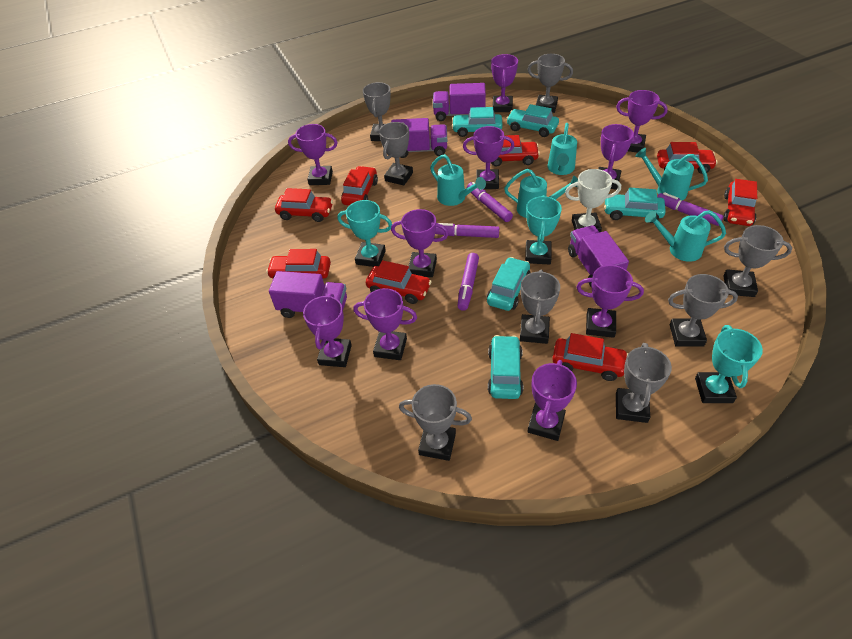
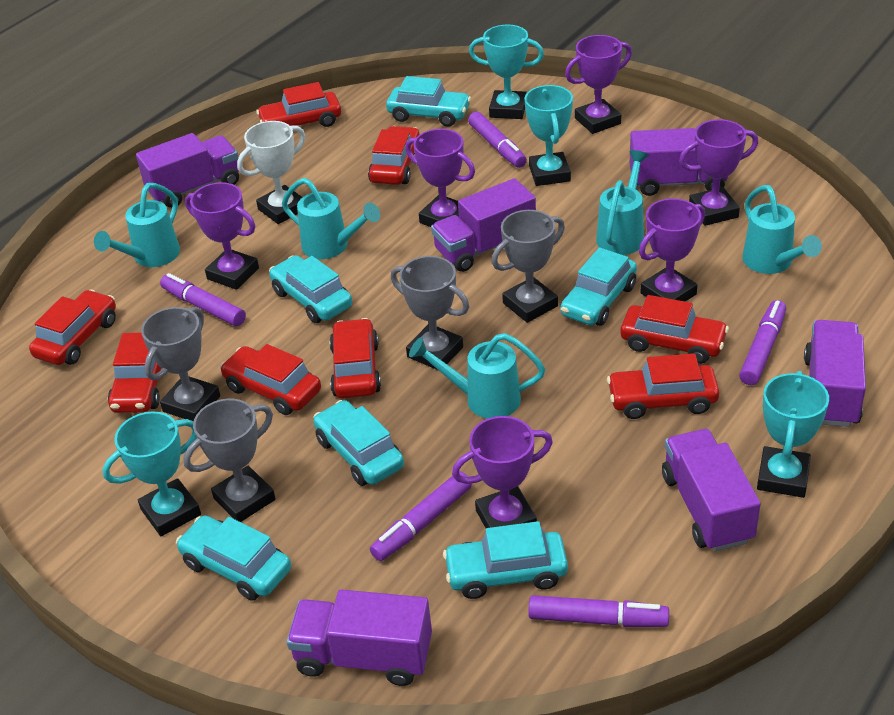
grey trophy: 8 -> 4
purple marker: 4 -> 5
purple trophy: 10 -> 6
purple truck: 4 -> 6
turquoise car: 5 -> 6
turquoise trophy: 3 -> 4

